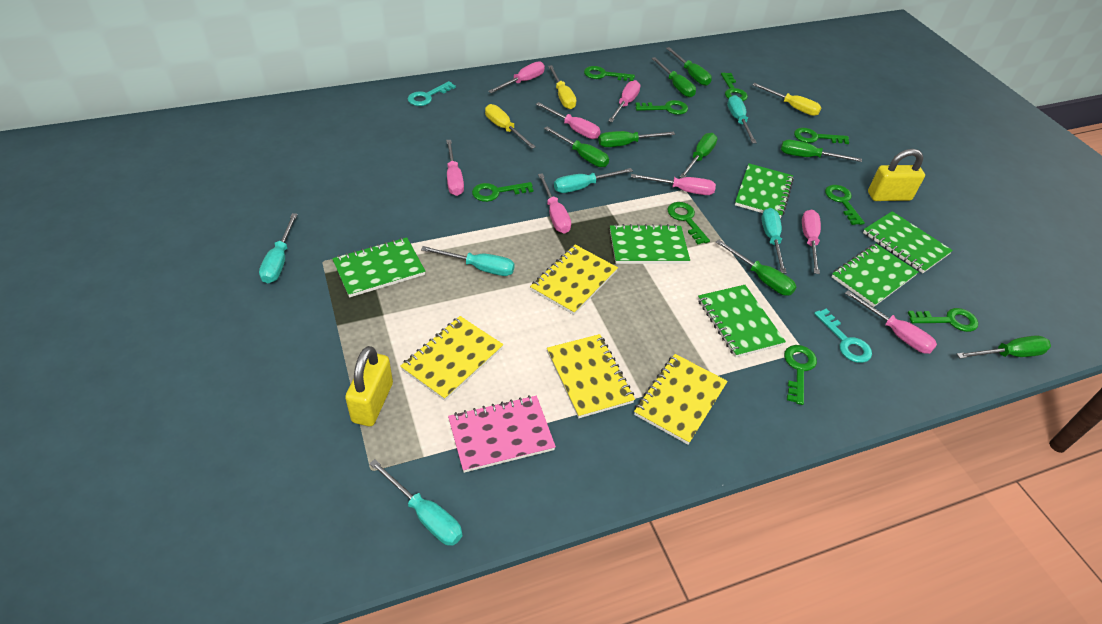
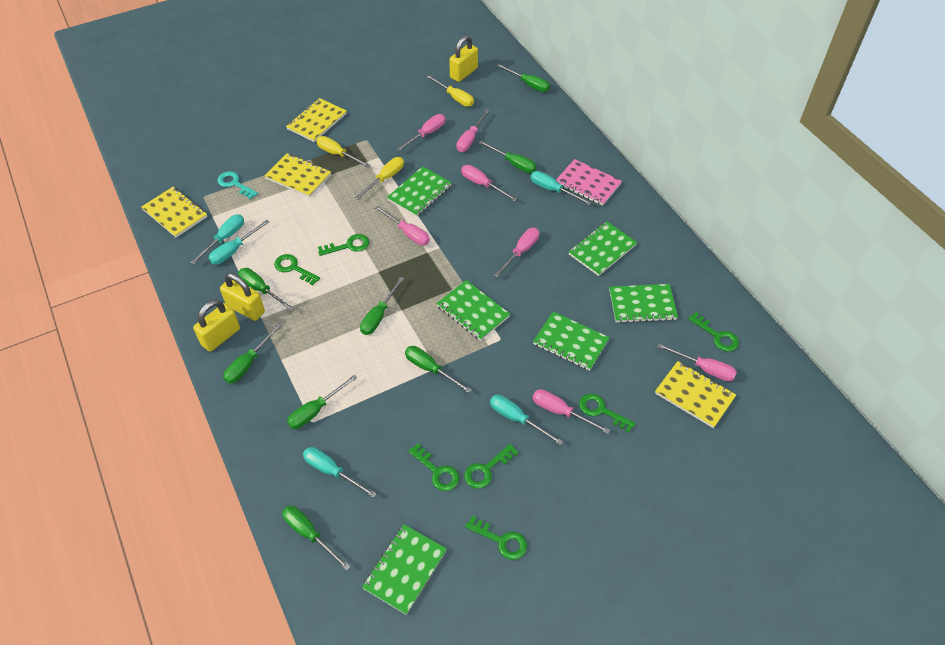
green key: 9 -> 7
pink screwdriver: 8 -> 7
turquoise key: 2 -> 1
turquoise screwdriver: 6 -> 5
yellow padlock: 2 -> 3

